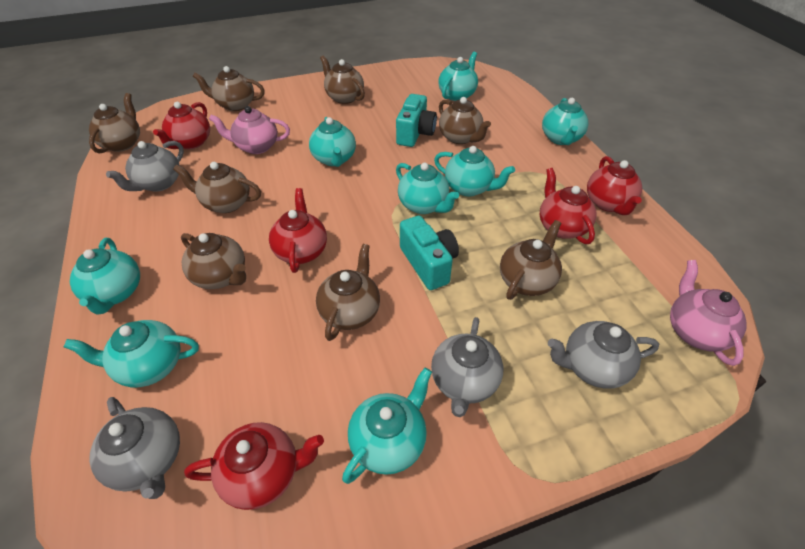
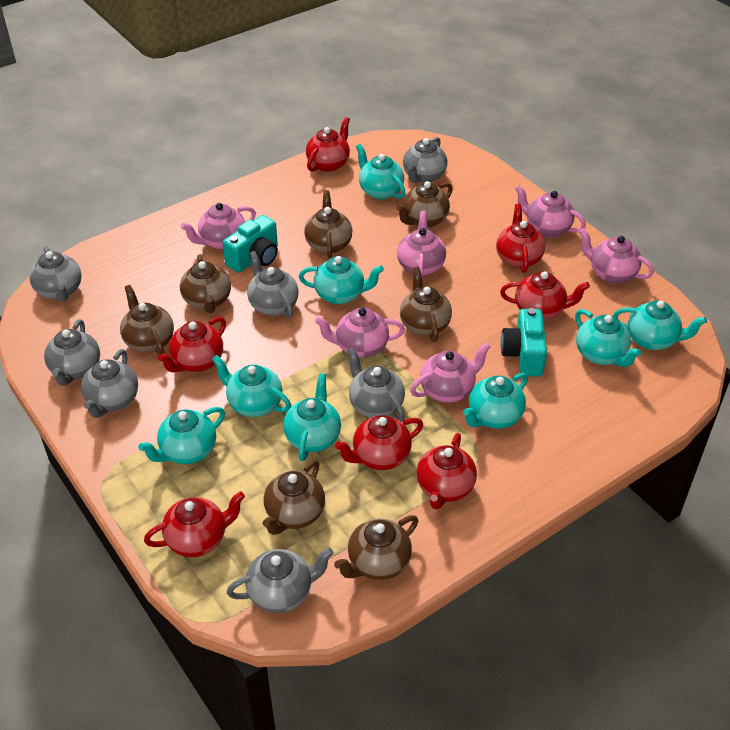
brown teapot: 8 -> 7
grey teapot: 4 -> 7
pink teapot: 2 -> 6
red teapot: 5 -> 7

